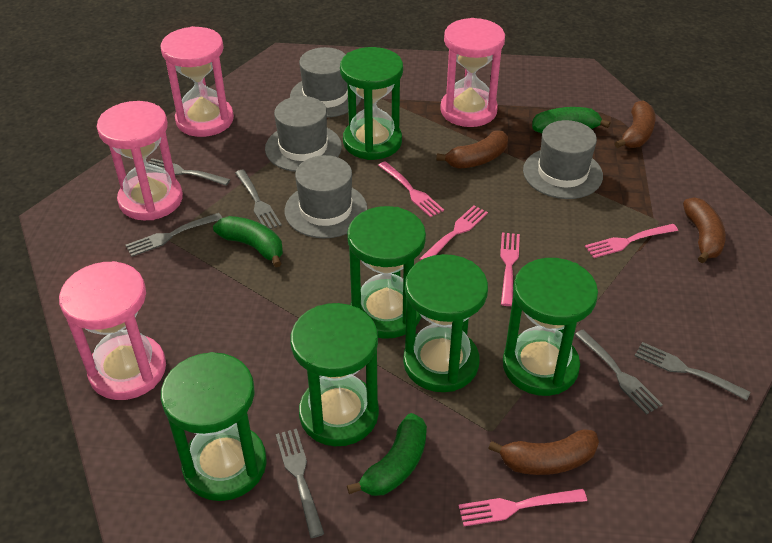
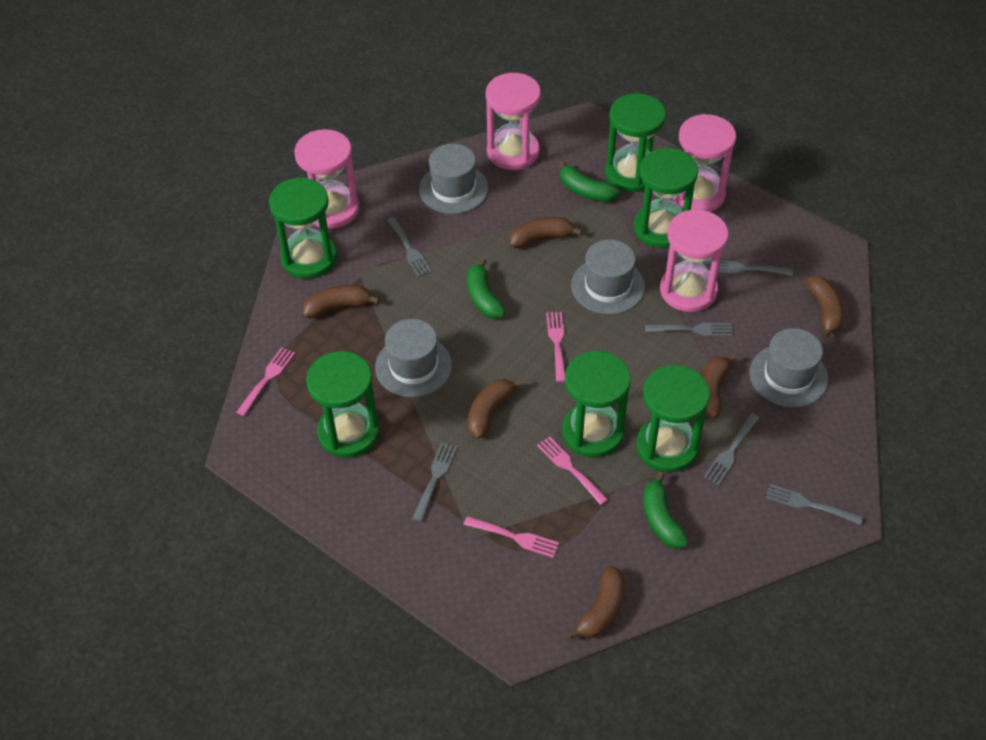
brown banana: 4 -> 6
pink fork: 5 -> 4

